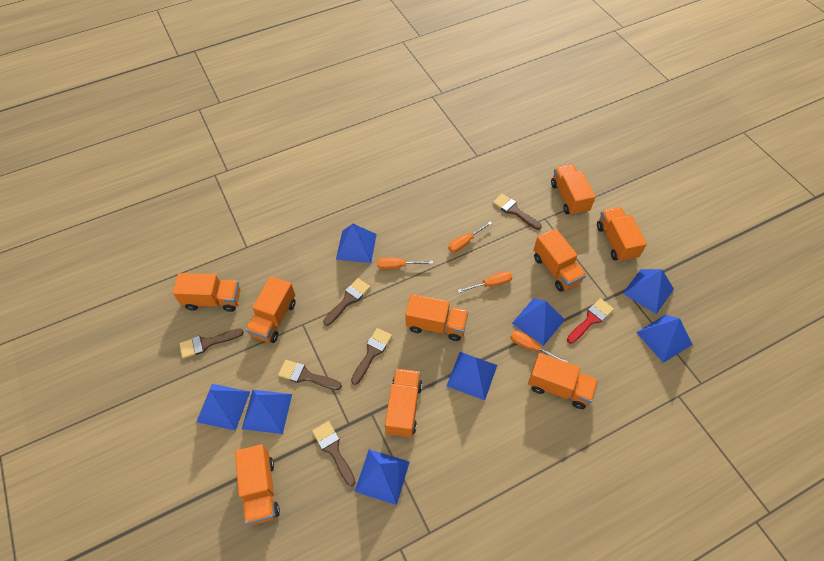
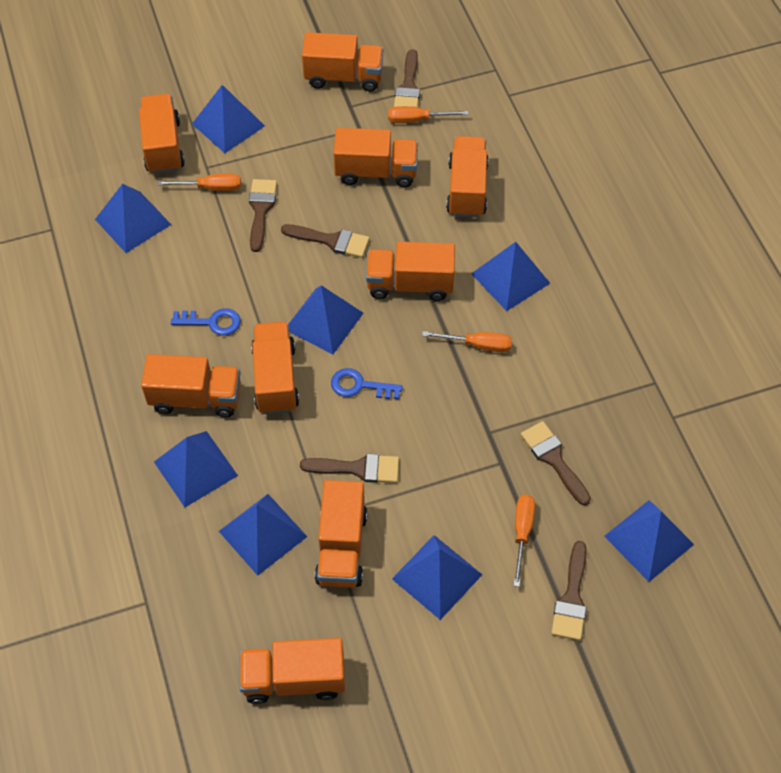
blue key: 0 -> 2
red brush: 1 -> 0

